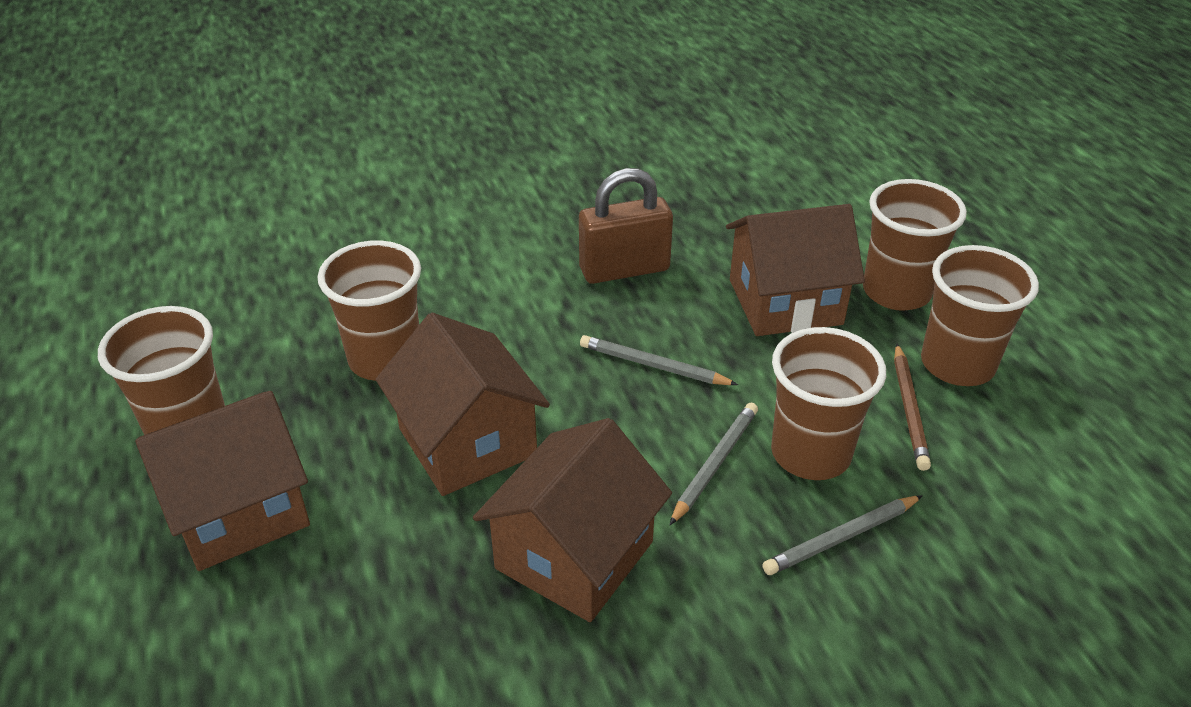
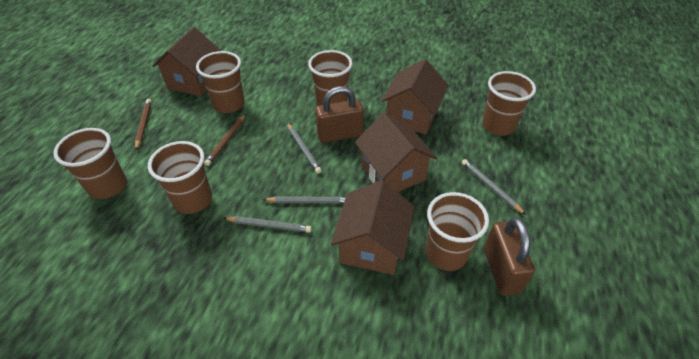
brown cup: 5 -> 6
brown padlock: 1 -> 2
brown pencil: 1 -> 2
grey pencil: 3 -> 4

